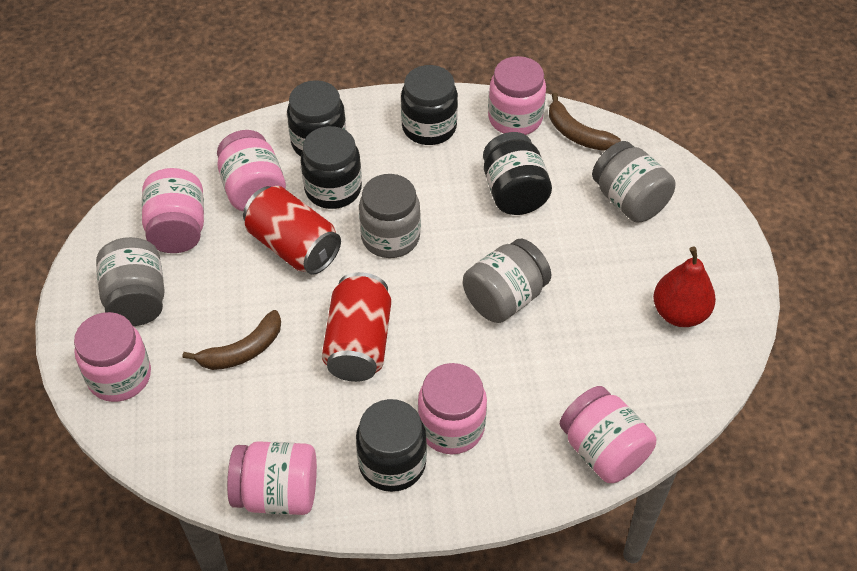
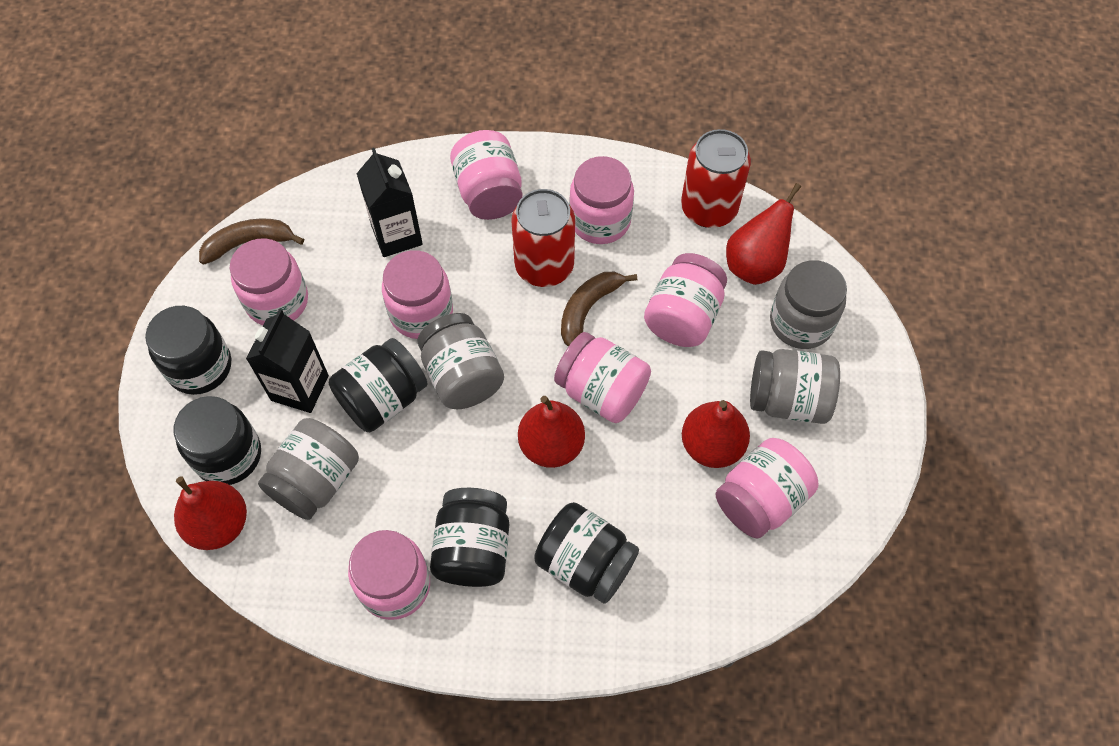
black carton: 0 -> 2
pink jar: 7 -> 8
red pear: 1 -> 4

